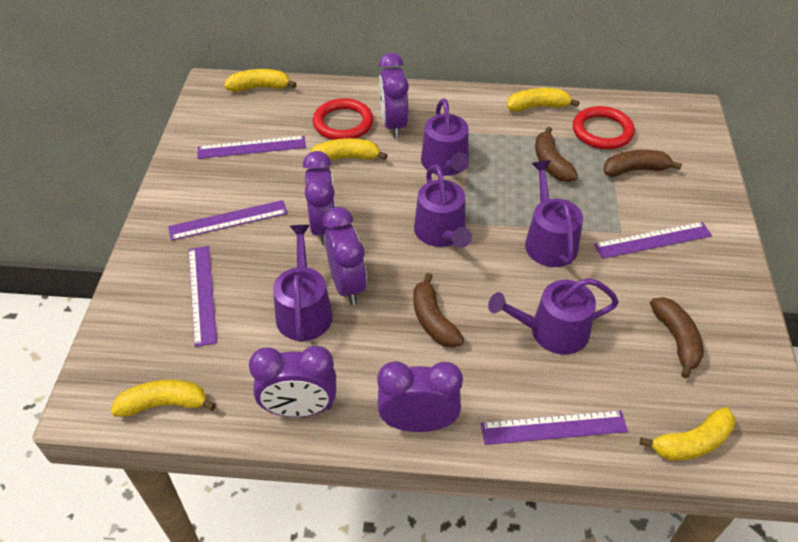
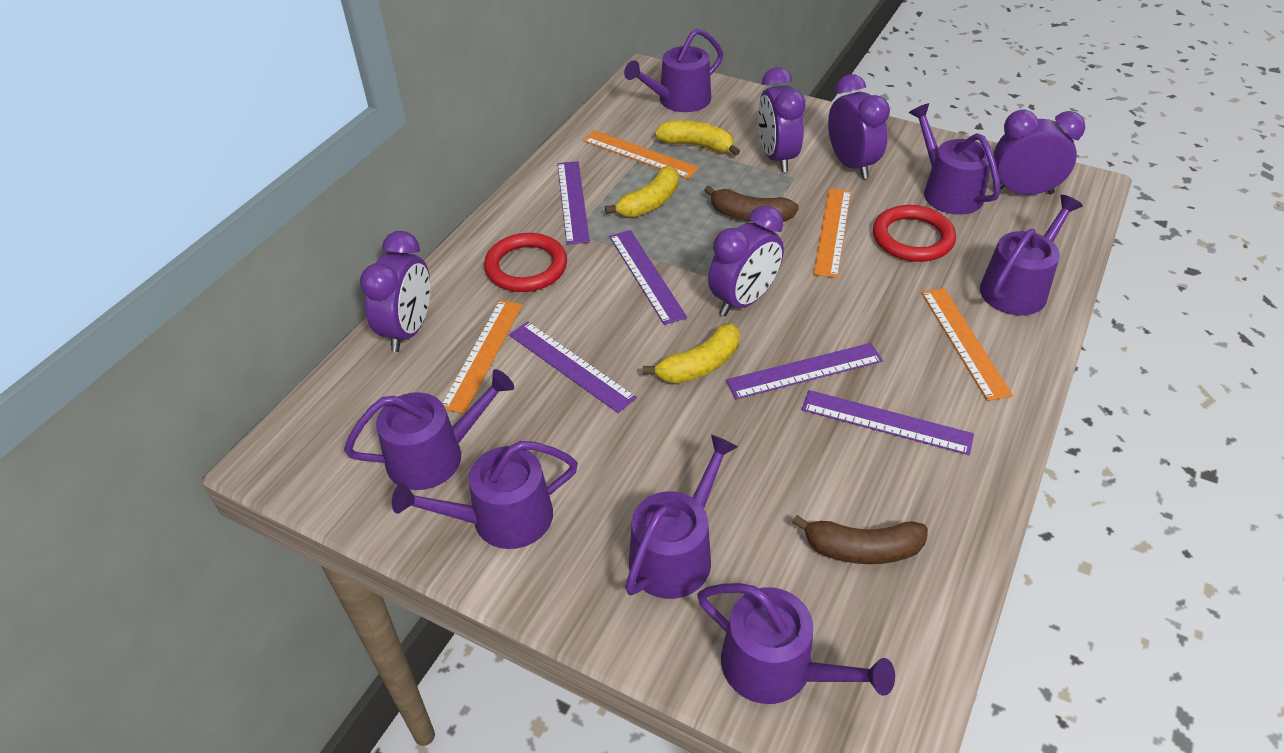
brown banana: 4 -> 2
orange ruler: 0 -> 4
purple watering can: 5 -> 7
yellow banana: 5 -> 3

